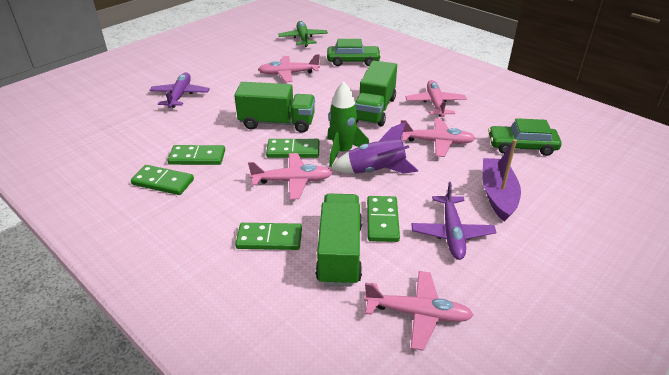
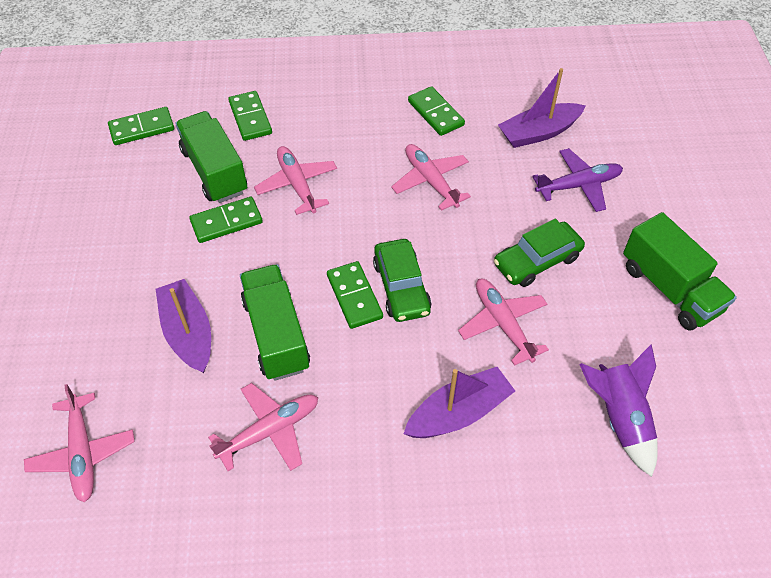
green plane: 1 -> 0
green rocket: 1 -> 0
purple boat: 1 -> 3
purple plane: 2 -> 1

